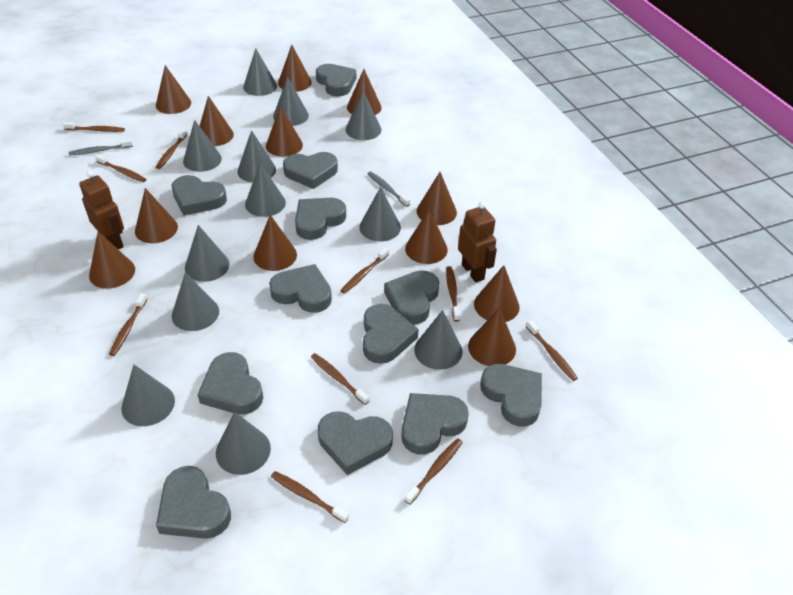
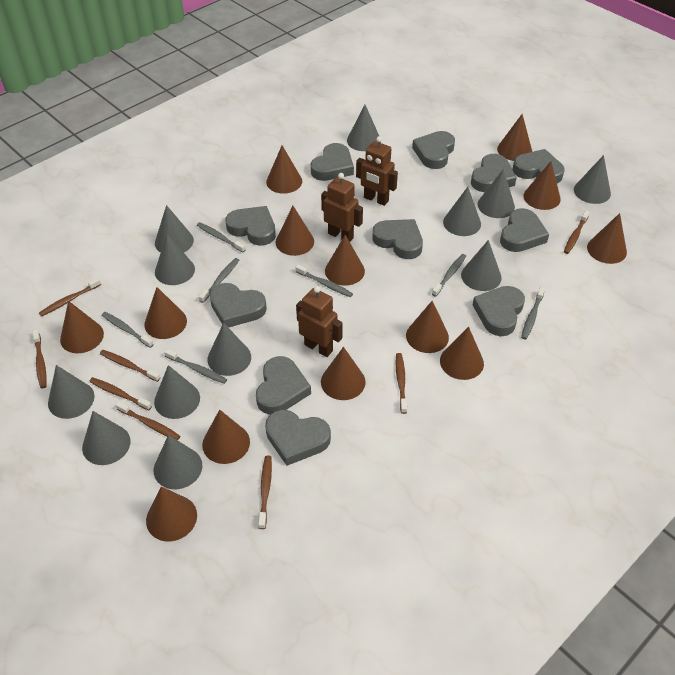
brown cone: 12 -> 13
brown robot: 2 -> 3
brown toothbrush: 10 -> 8
grey heart: 12 -> 11
grey toothbrush: 2 -> 7

